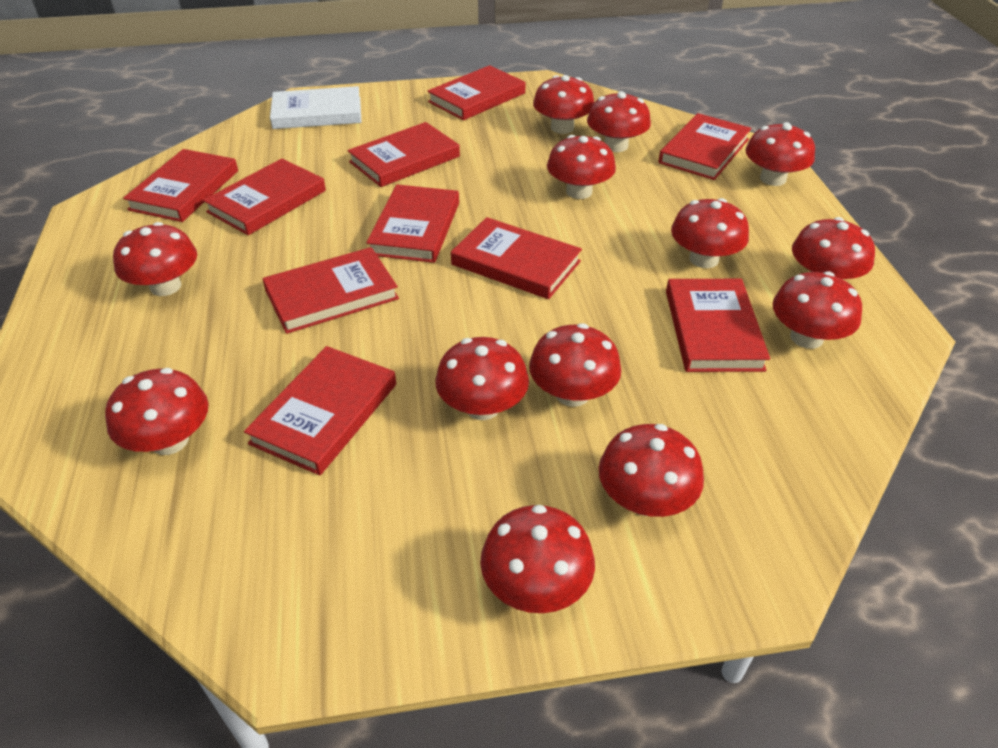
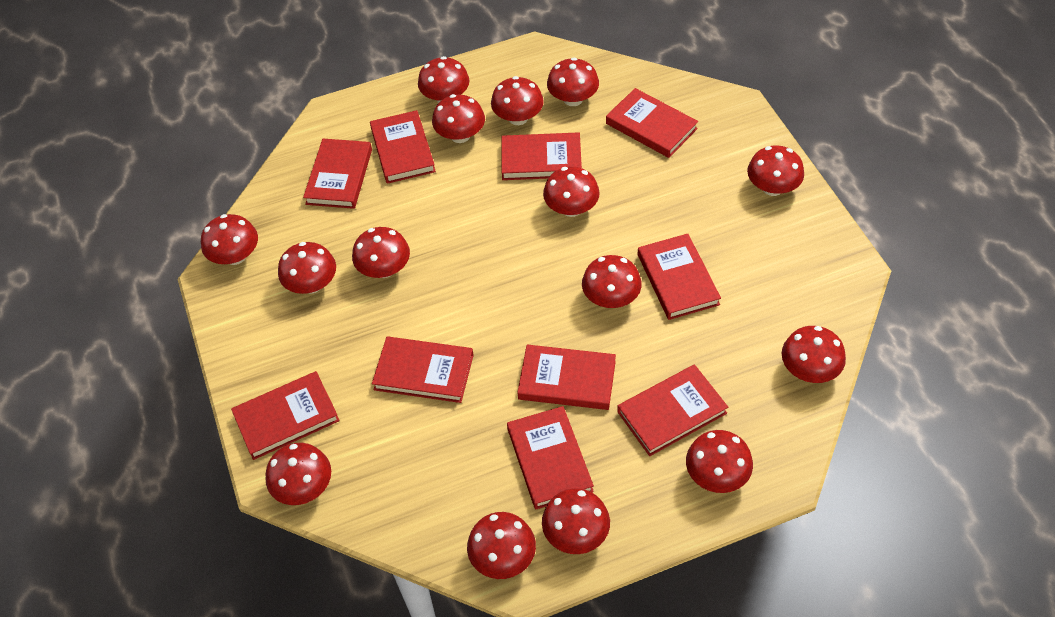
red mushroom: 13 -> 15
white book: 1 -> 0

